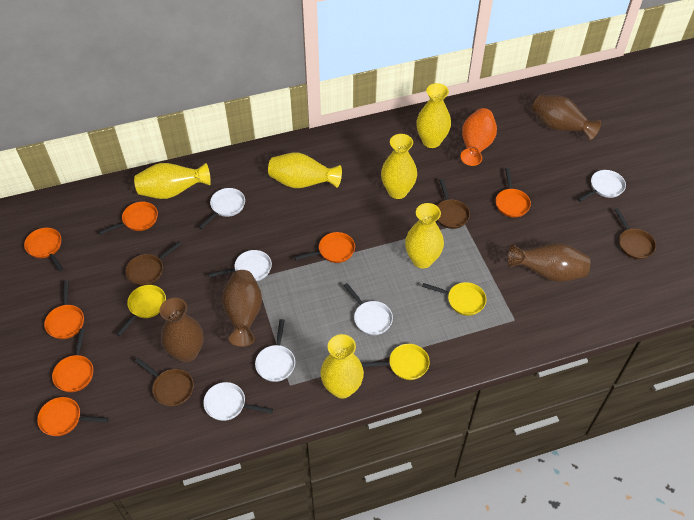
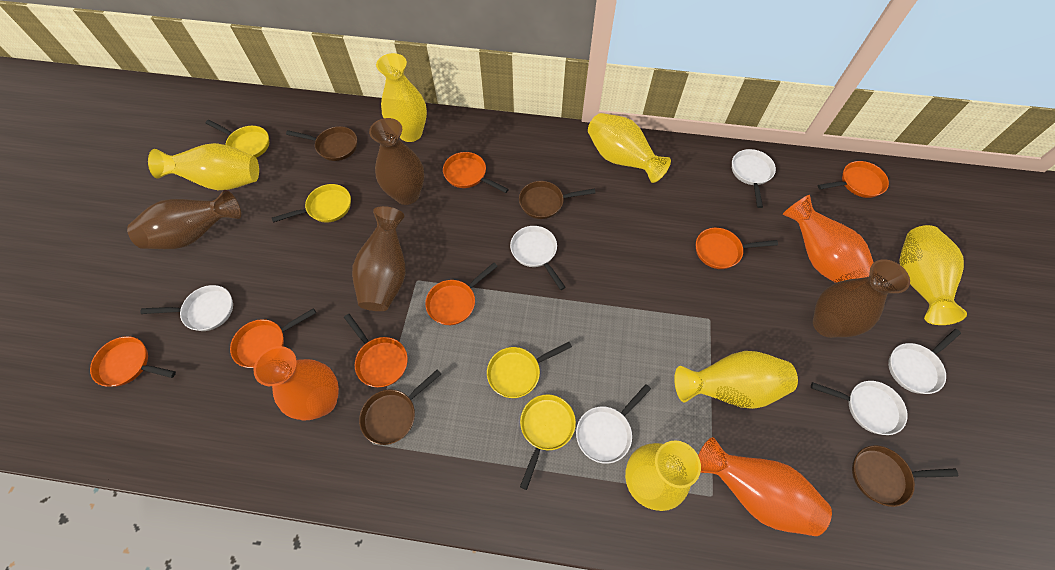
orange vase: 1 -> 3
yellow pan: 3 -> 4

